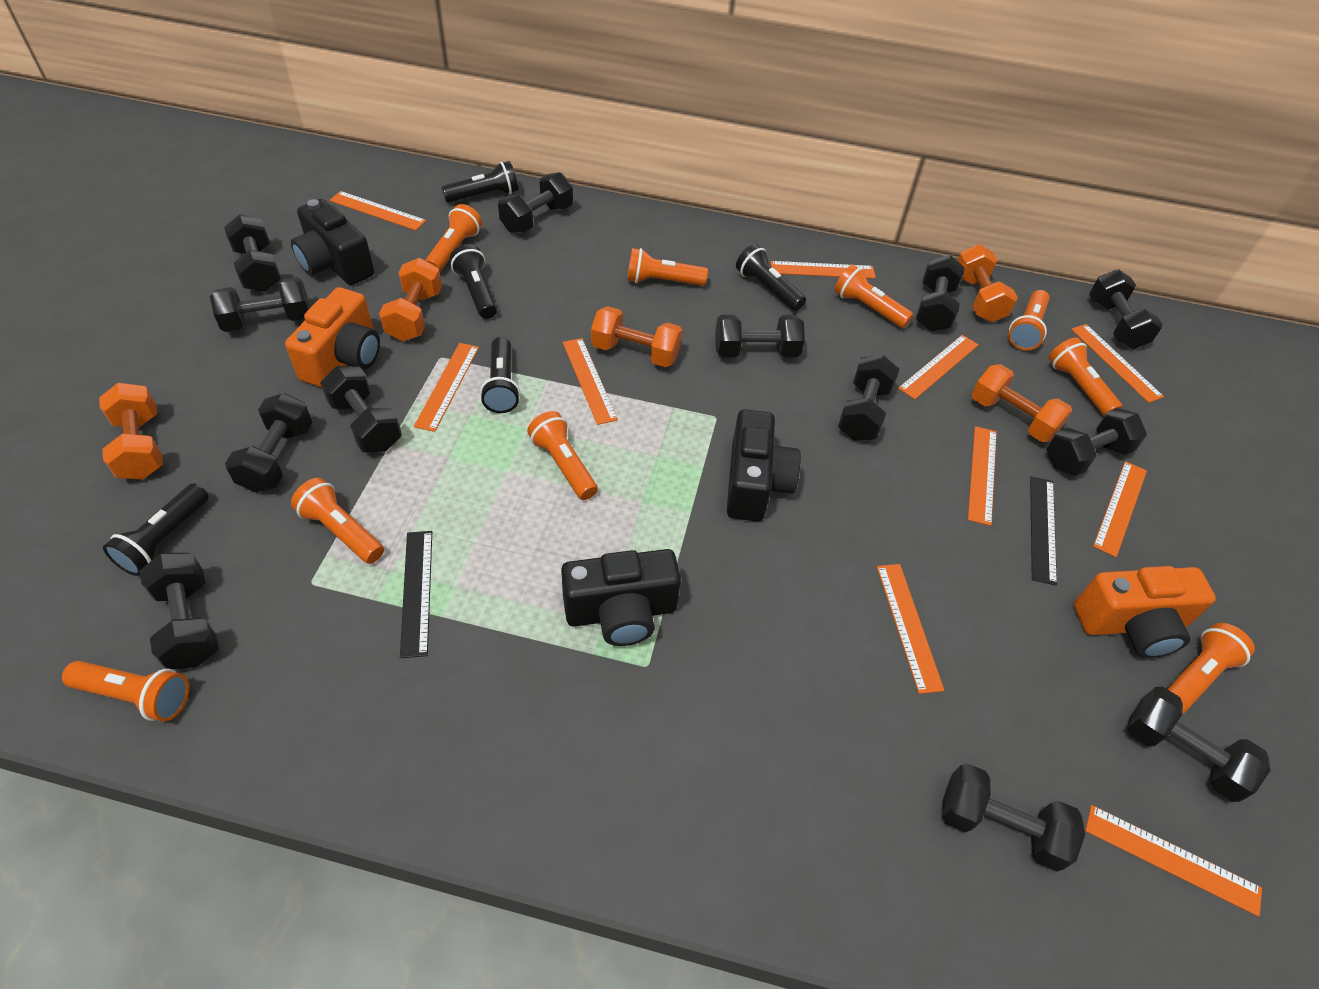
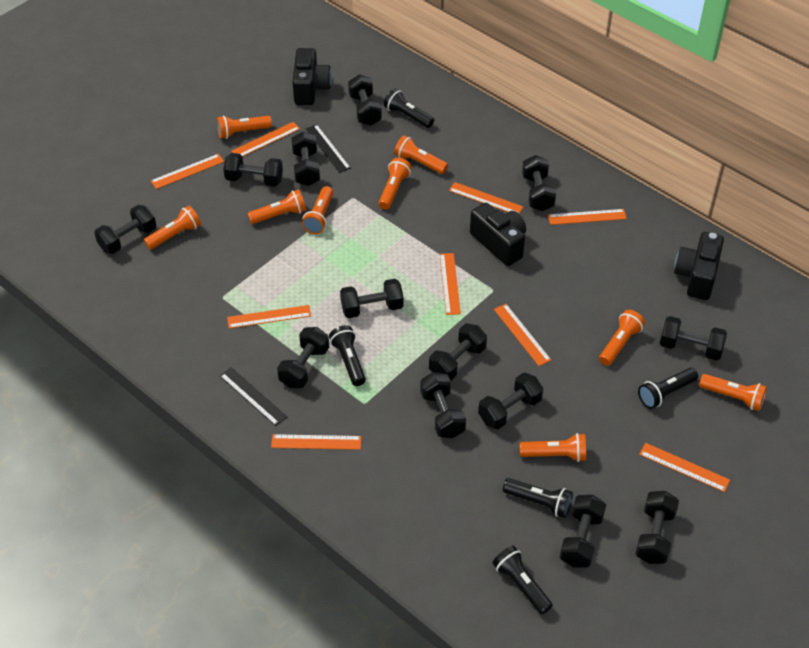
orange camera: 2 -> 0
orange dumbbell: 5 -> 0
orange ruler: 10 -> 9

